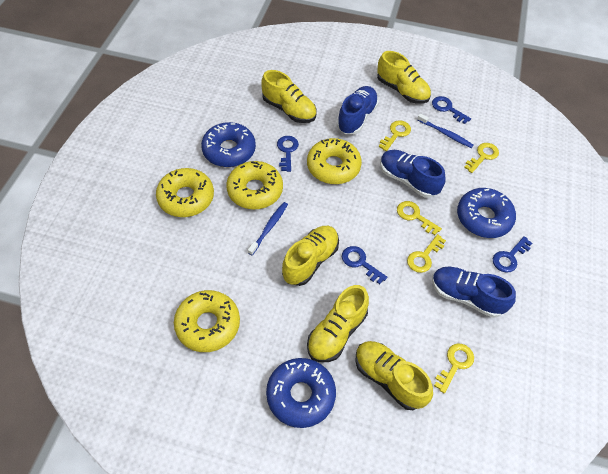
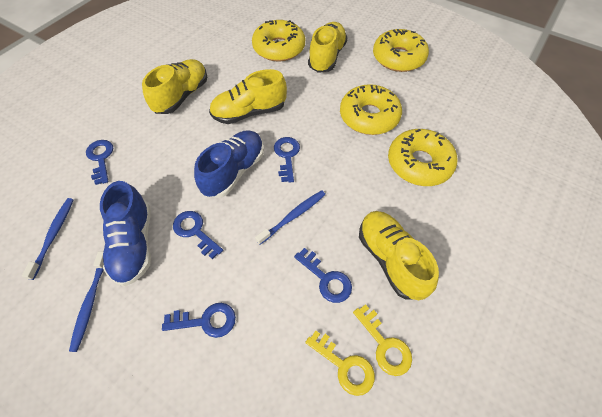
blue donut: 3 -> 0
blue key: 4 -> 5
blue shoe: 3 -> 2
blue toothbrush: 2 -> 3
yellow key: 5 -> 2
yellow shoe: 5 -> 4

